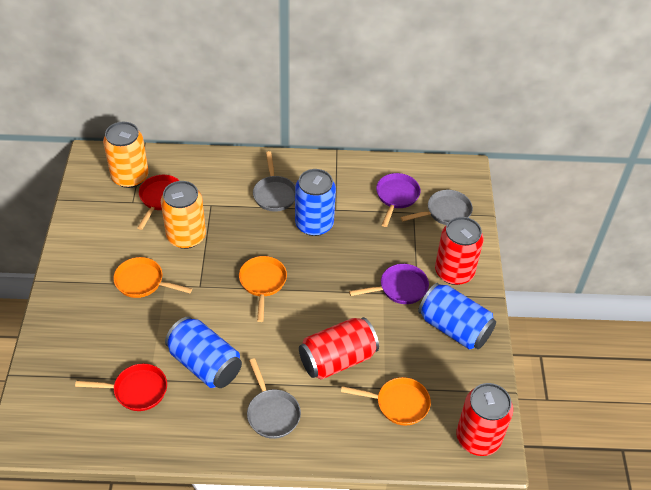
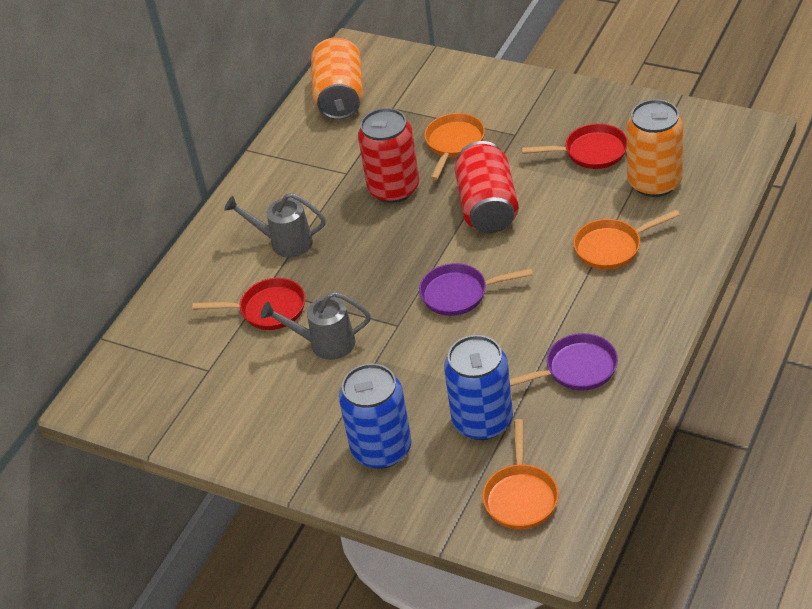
blue can: 3 -> 2
grey pan: 3 -> 0
grey watering can: 0 -> 2
red can: 3 -> 2

